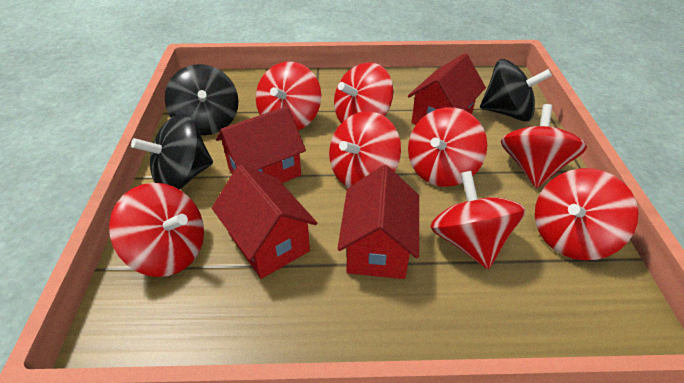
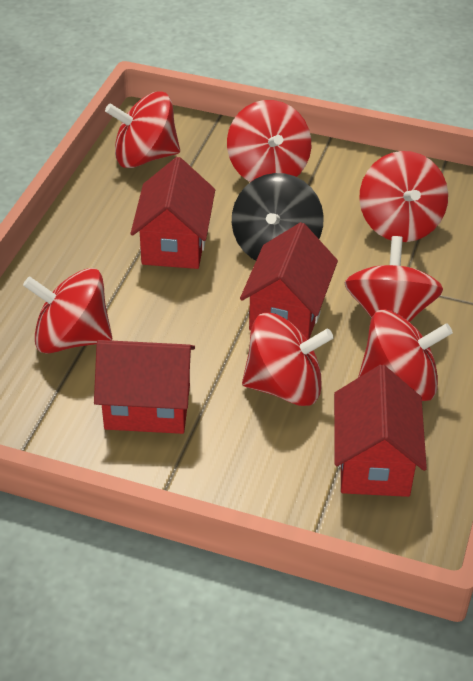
black spinning top: 3 -> 1
red spinning top: 8 -> 7

